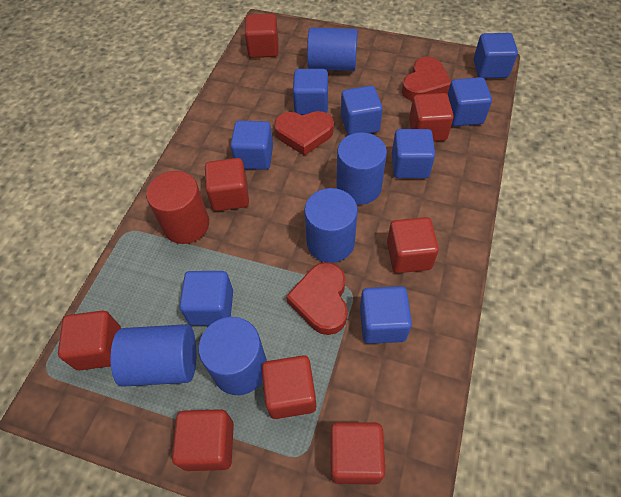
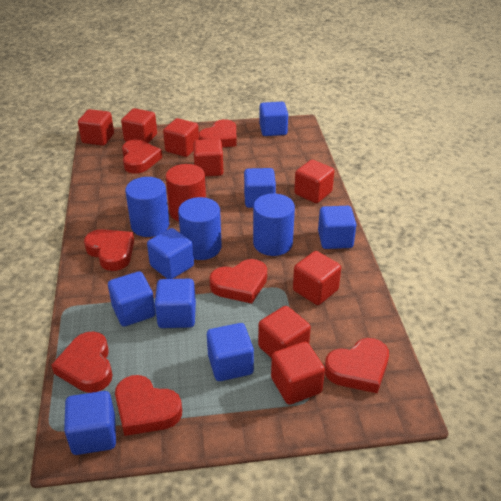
blue cylinder: 5 -> 3
red heart: 3 -> 7

